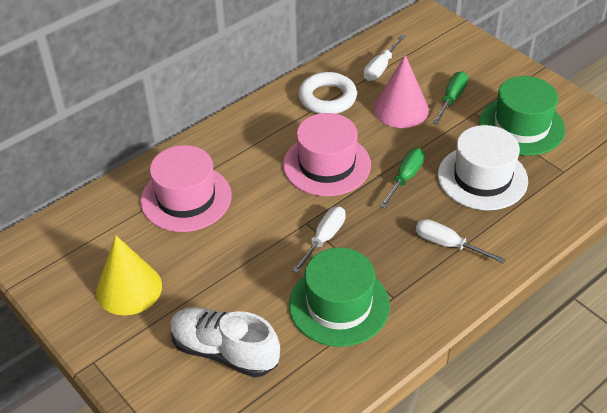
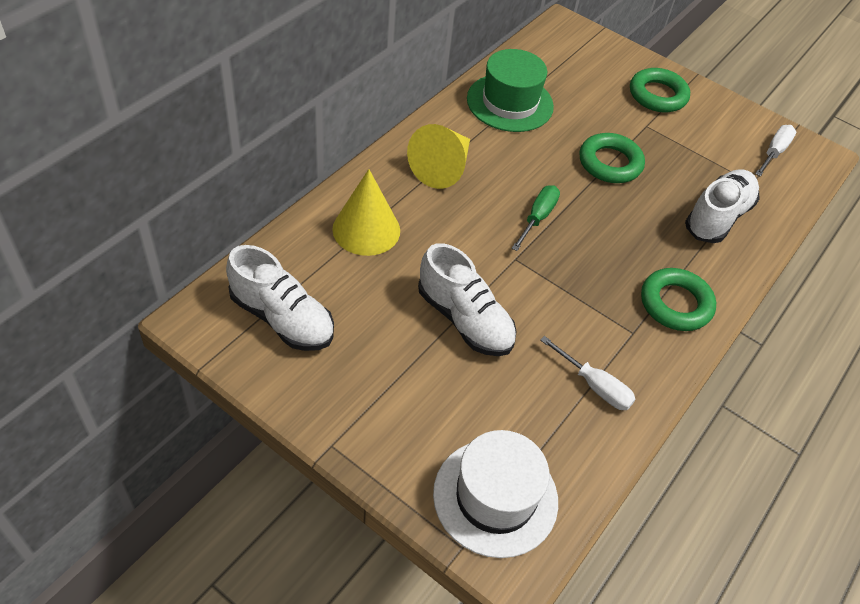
green hat: 2 -> 1
green ring: 0 -> 3
green screwdriver: 2 -> 1
pink cone: 1 -> 0
pink hat: 2 -> 0
white ring: 1 -> 0
white screwdriver: 3 -> 2
white shoe: 1 -> 3
yellow cone: 1 -> 2

